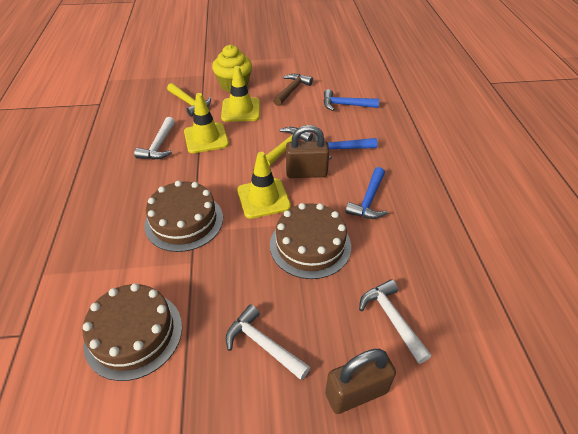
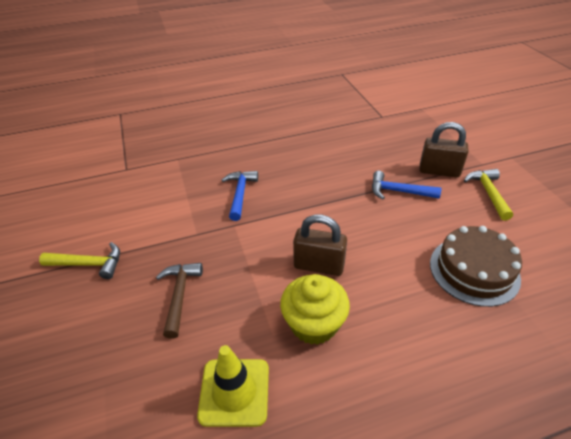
blue hammer: 3 -> 2
brown cake: 3 -> 1
white hammer: 3 -> 0
yellow traffic cone: 3 -> 1

